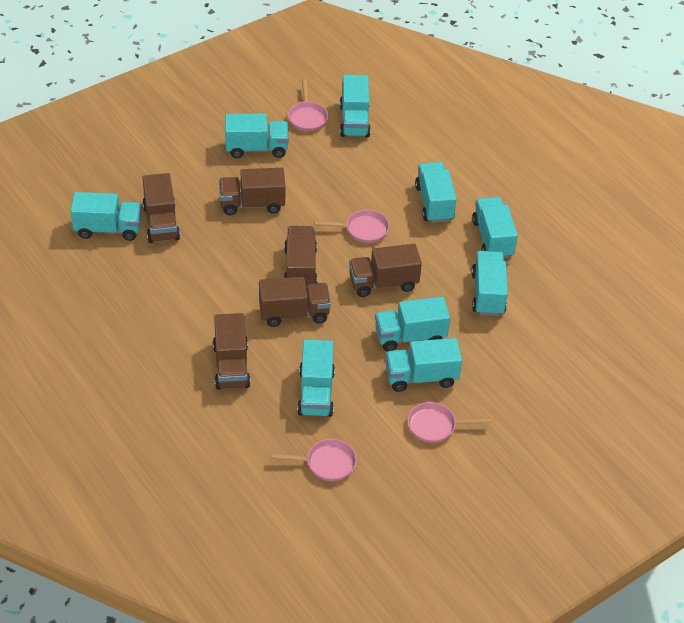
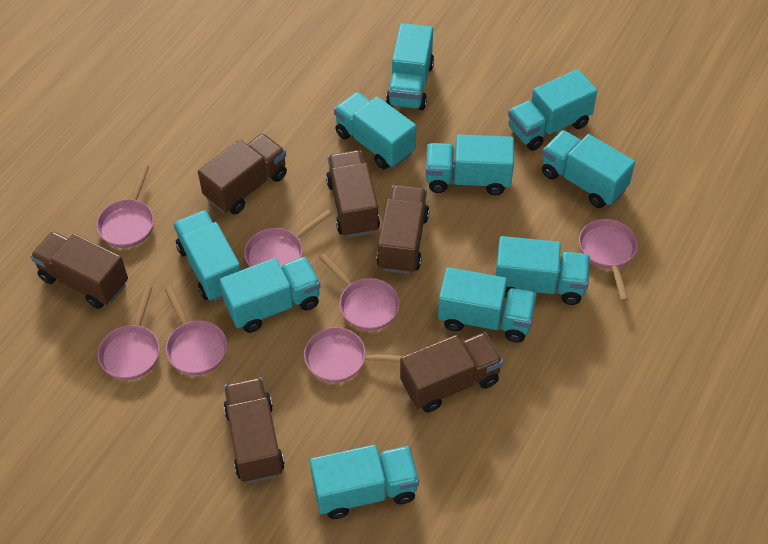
pink pan: 4 -> 7
turquoise truck: 9 -> 10

